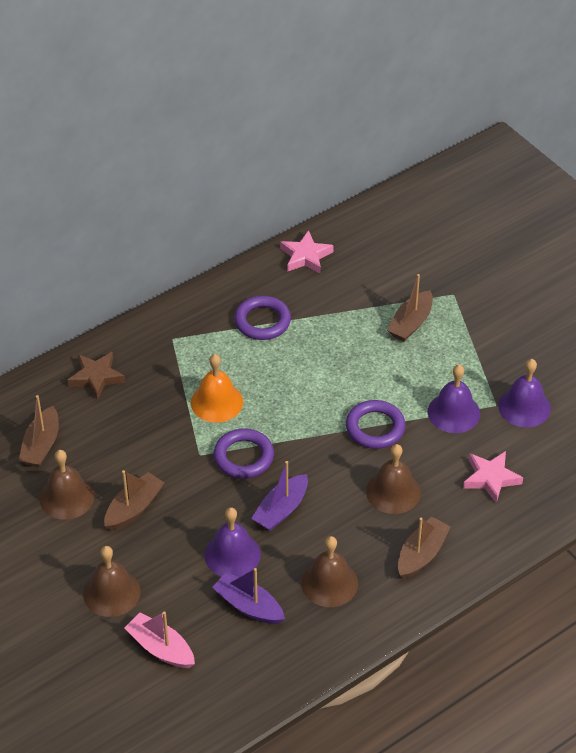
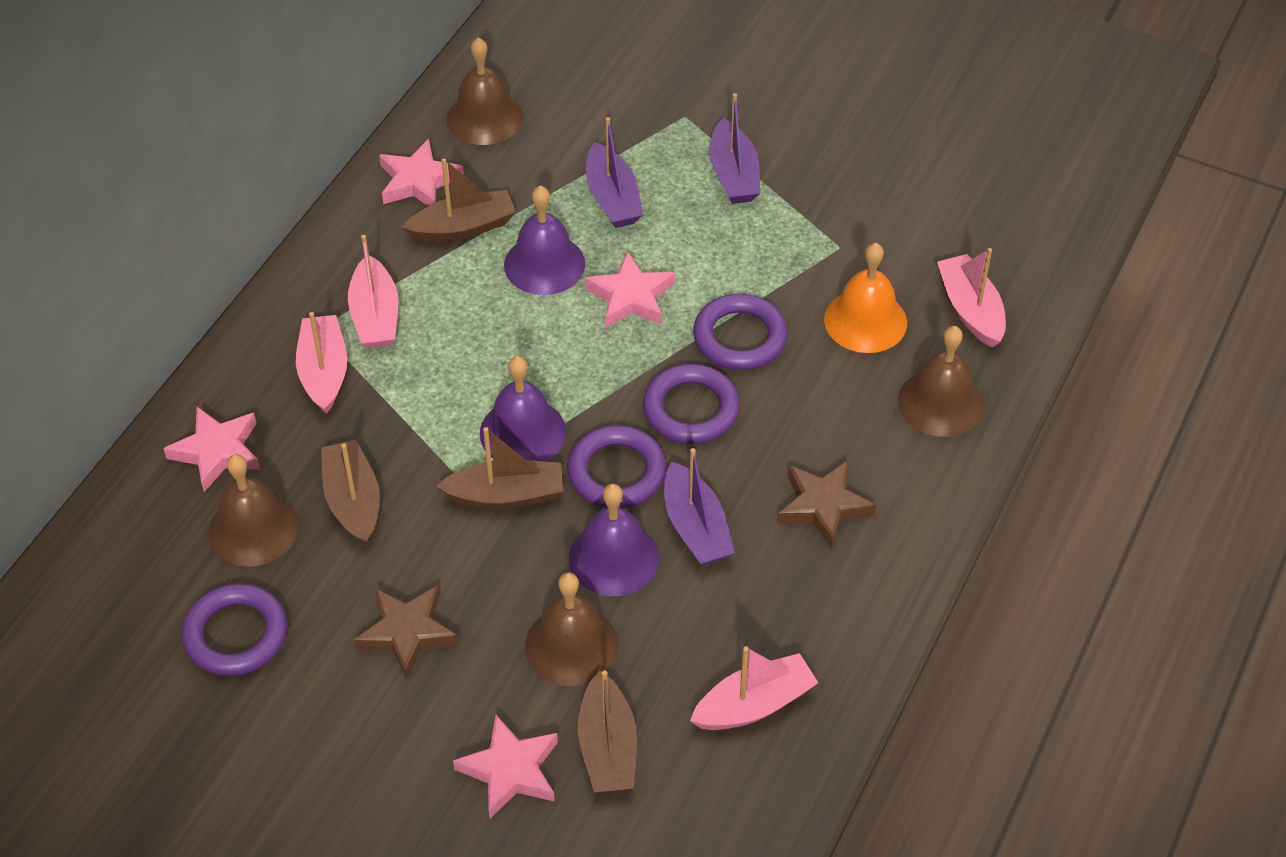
brown star: 1 -> 2
pink boat: 1 -> 4
pink star: 2 -> 4
purple boat: 2 -> 3
purple ring: 3 -> 4

